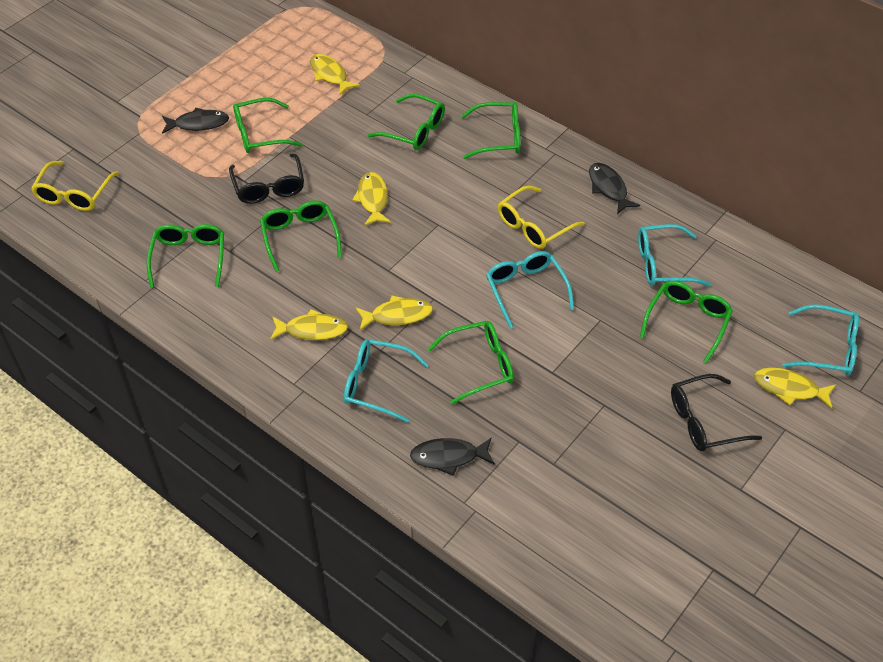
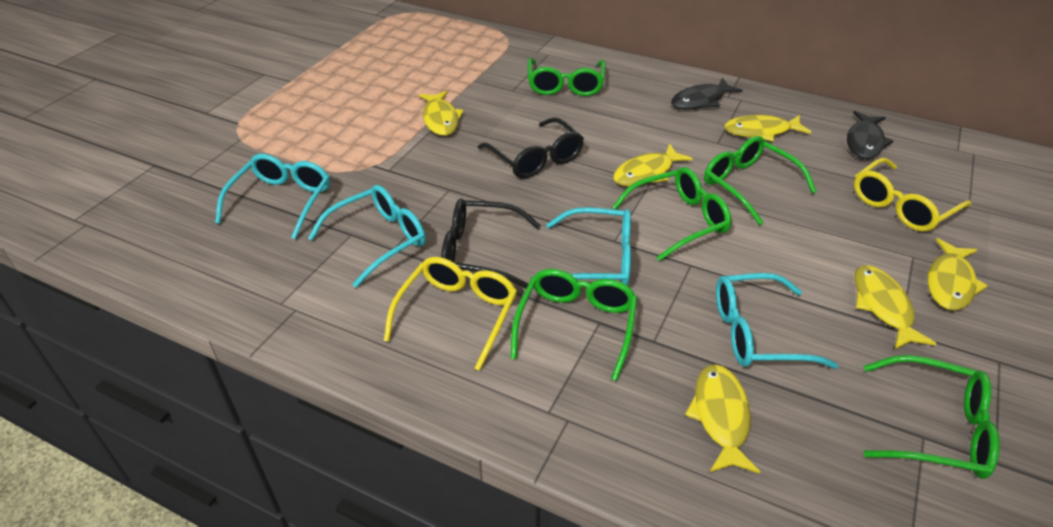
black fish: 3 -> 2
green glasses: 7 -> 5
yellow fish: 5 -> 6

